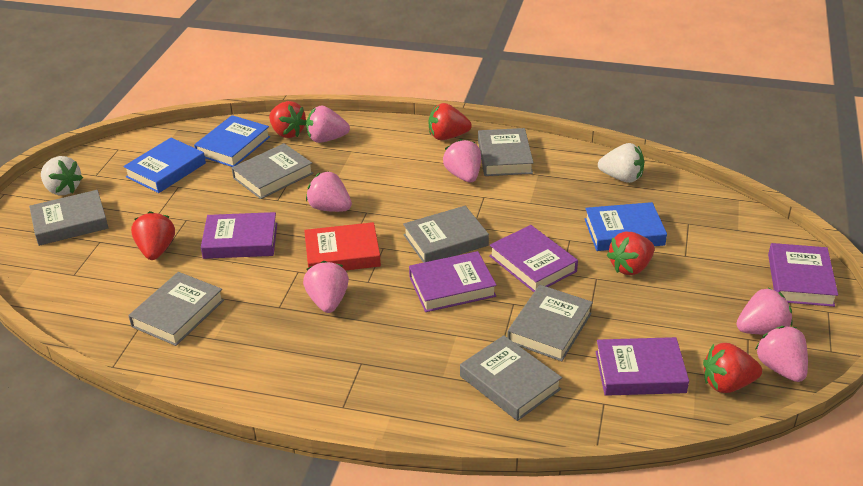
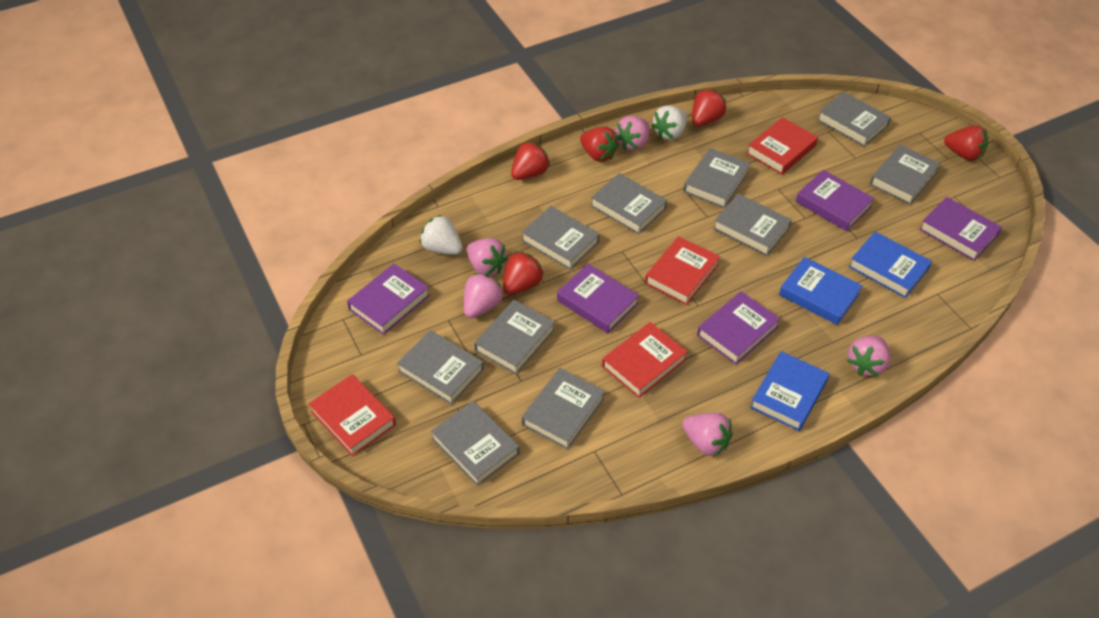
grey book: 7 -> 10
pink strawberry: 6 -> 5
red book: 1 -> 4

